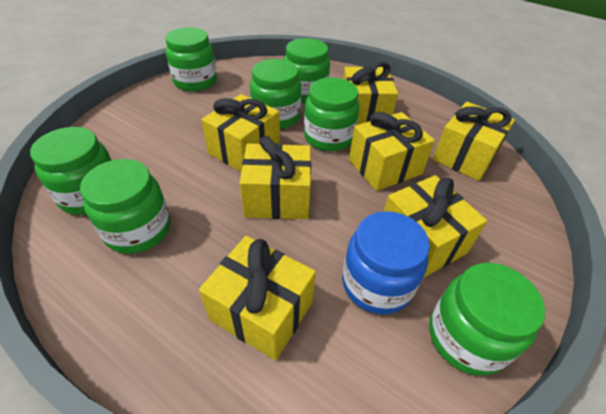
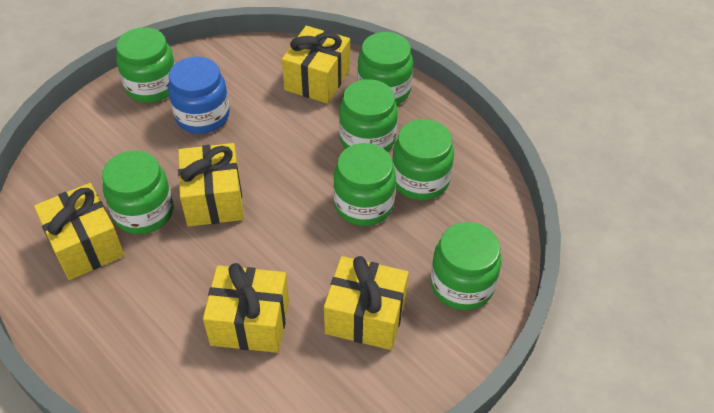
yellow gift: 7 -> 5

